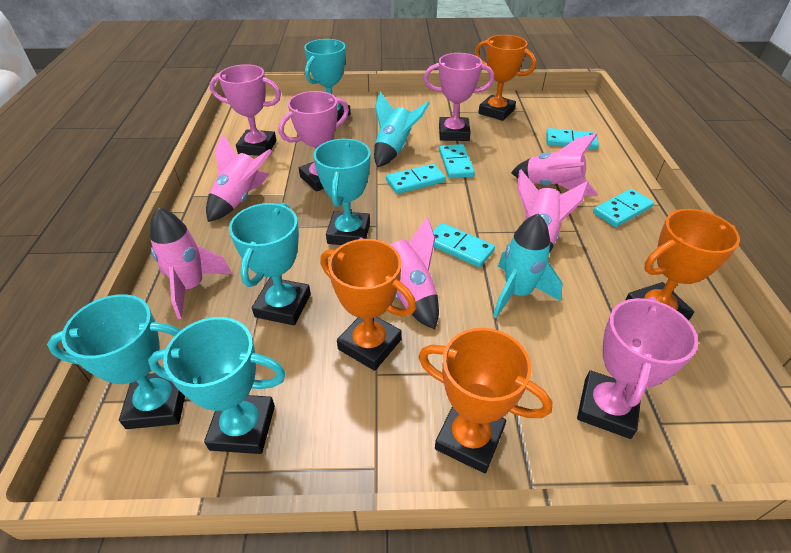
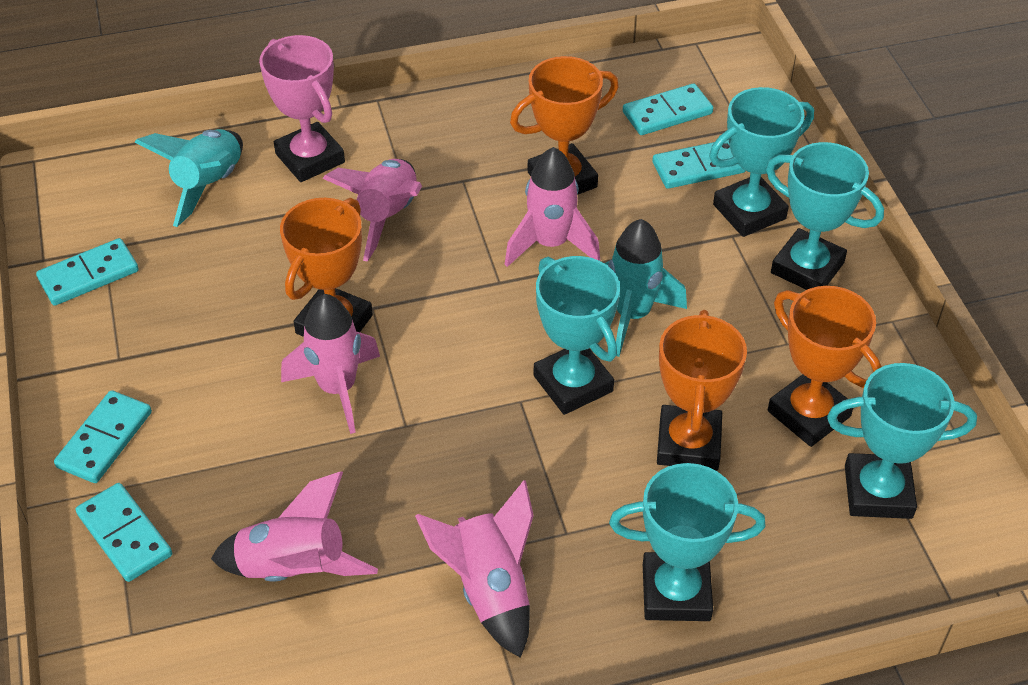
pink trophy: 4 -> 1

